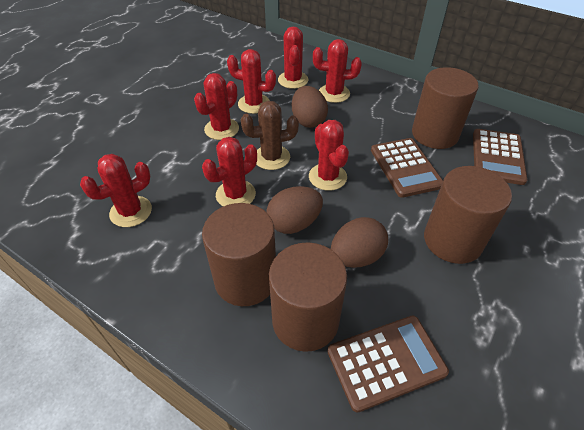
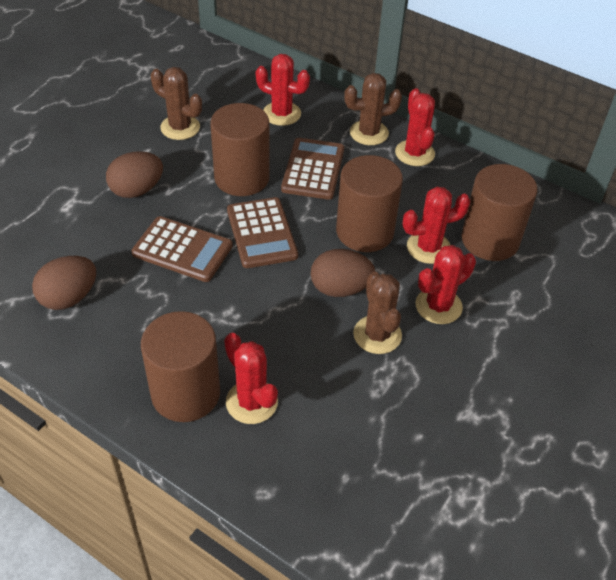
brown cactus: 1 -> 3
red cactus: 7 -> 5

